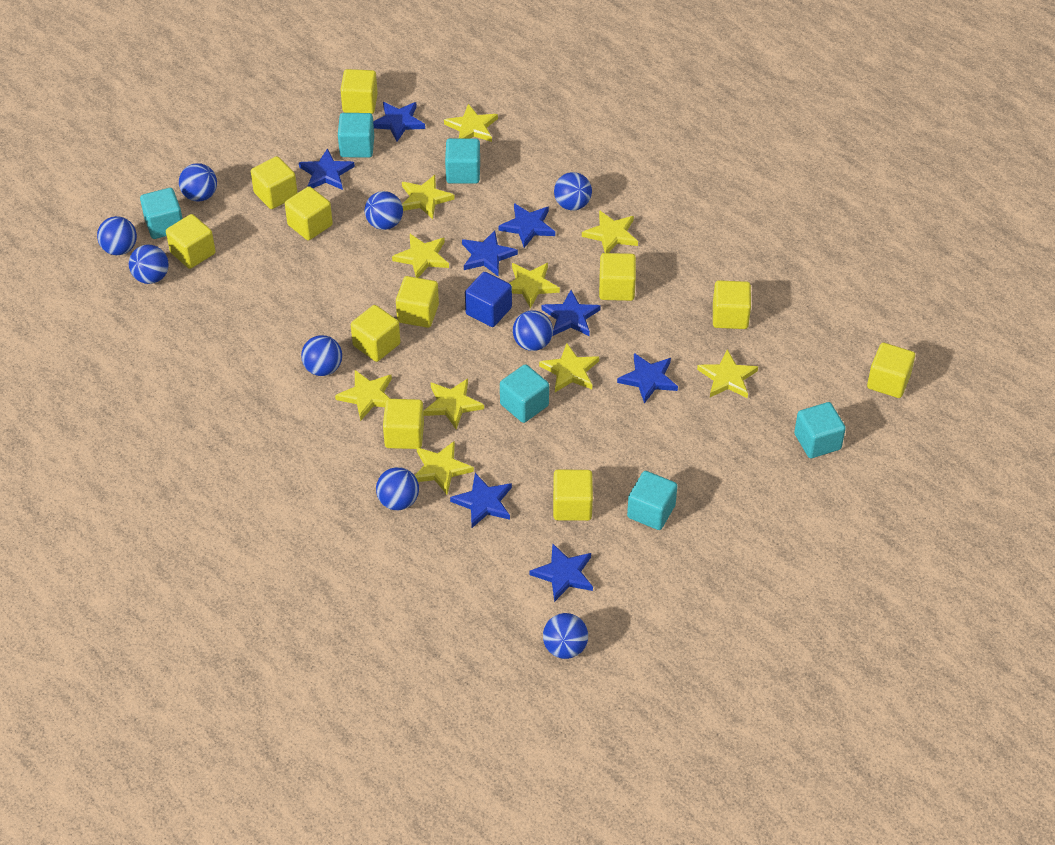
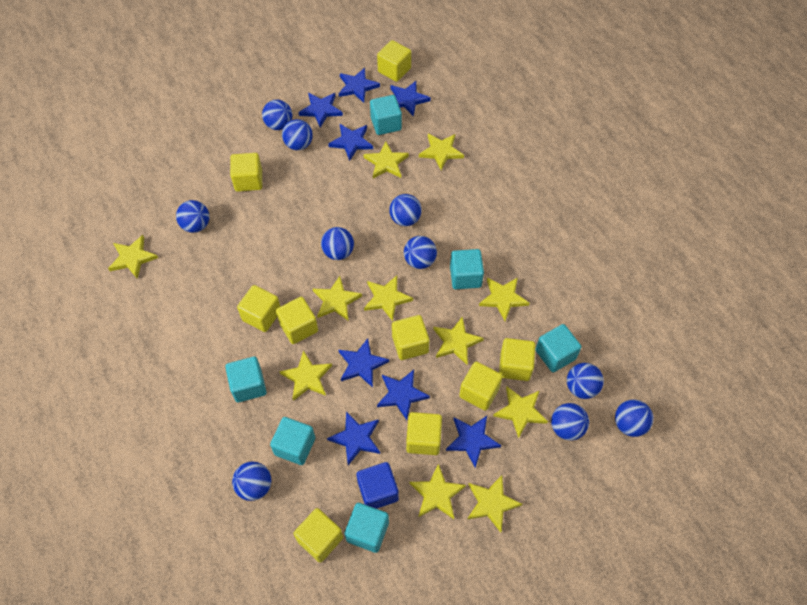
blue ball: 9 -> 10
yellow cube: 11 -> 9
yellow star: 10 -> 11

